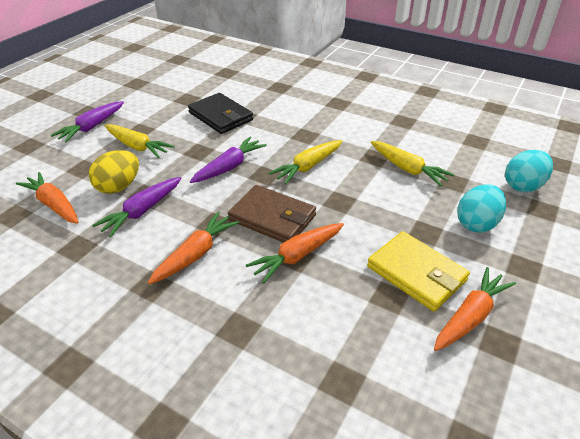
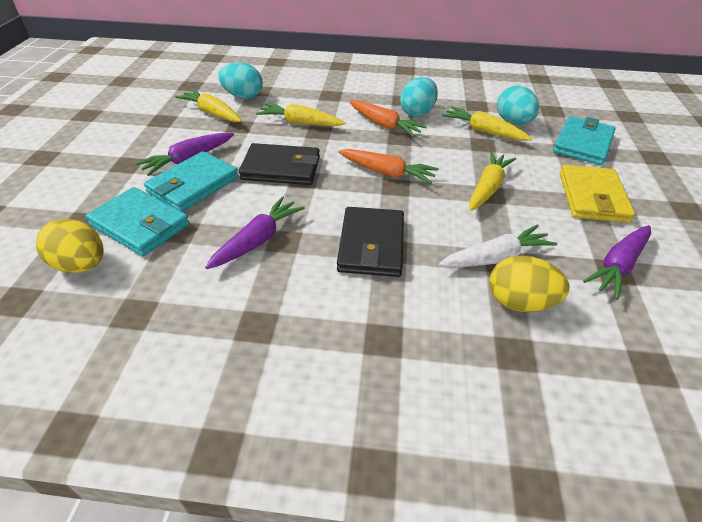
black wallet: 1 -> 2
brown wallet: 1 -> 0
orange carrot: 4 -> 2
turquoise egg: 2 -> 3
turquoise wallet: 0 -> 3
white carrot: 0 -> 1
yellow carrot: 3 -> 4
yellow egg: 1 -> 2

